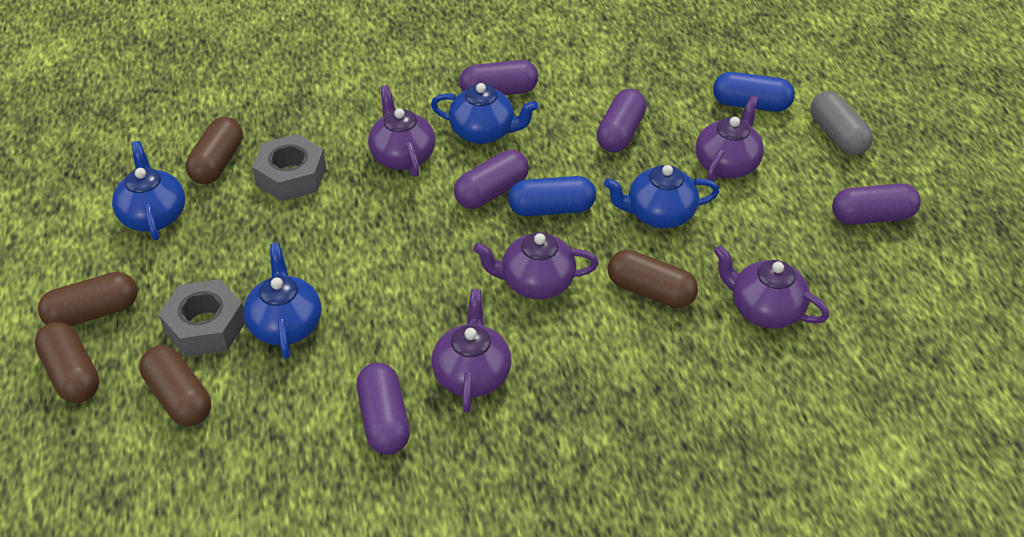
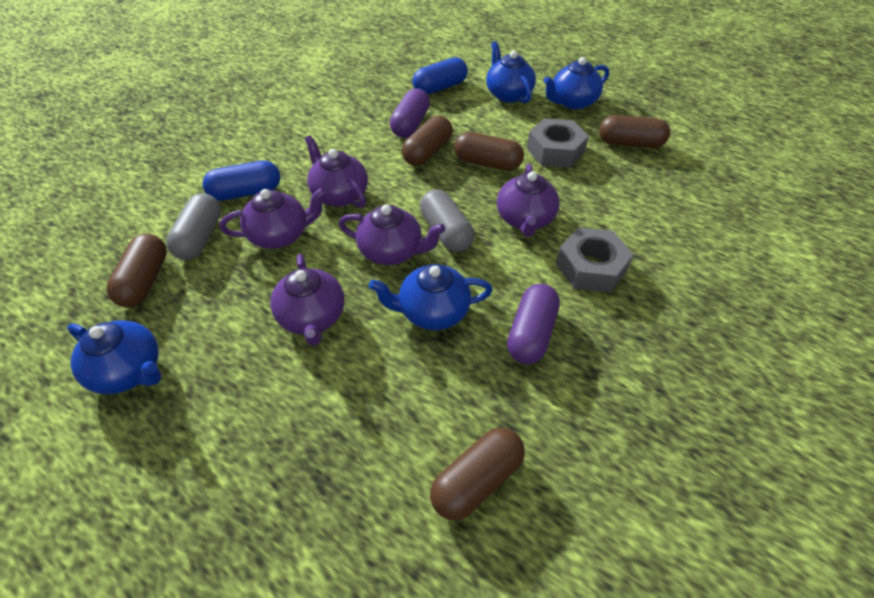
grey capsule: 1 -> 2
purple capsule: 5 -> 2

